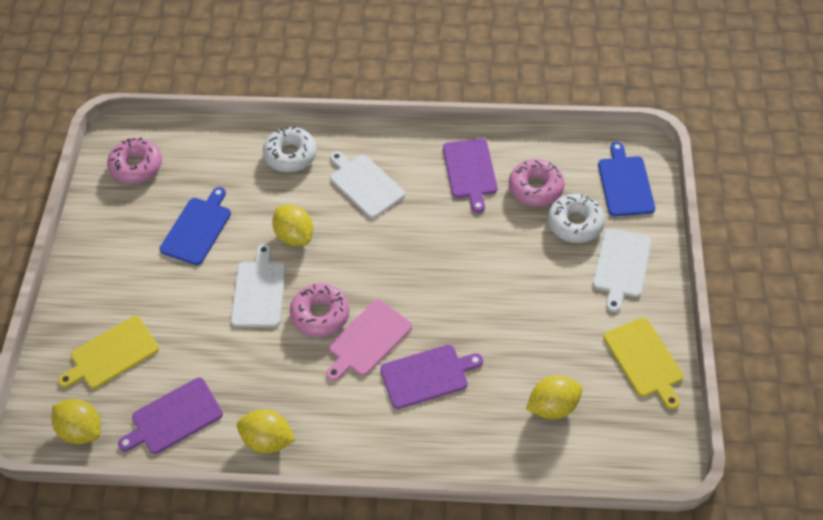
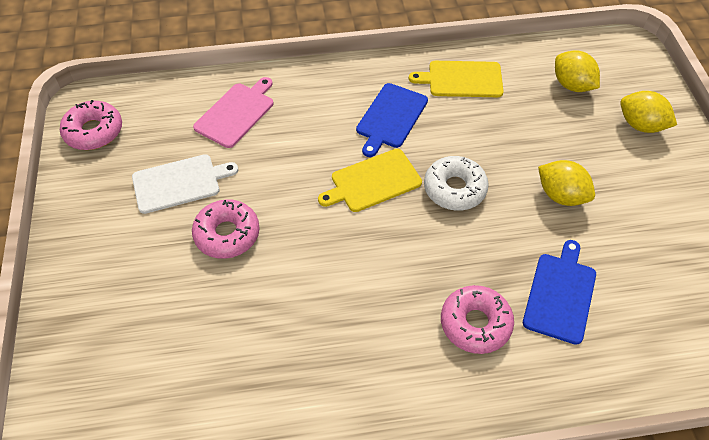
purple cutting board: 3 -> 0
white cutting board: 3 -> 1
white donut: 2 -> 1
yellow lemon: 4 -> 3

